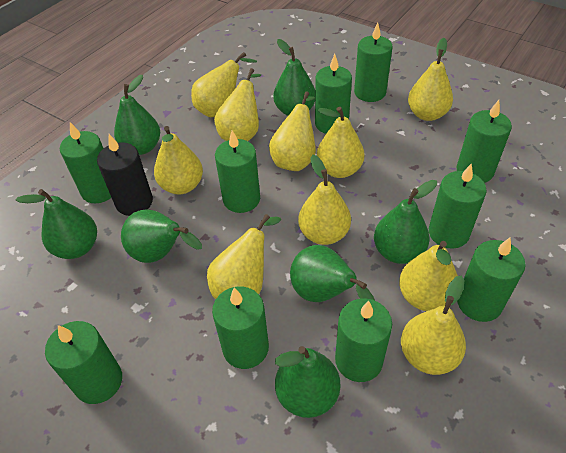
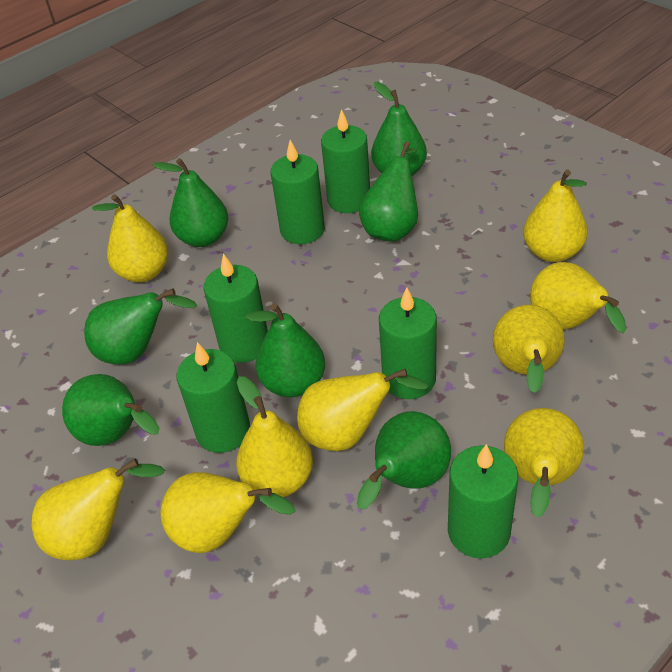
black candle: 1 -> 0
green candle: 10 -> 6
yellow pear: 10 -> 9

